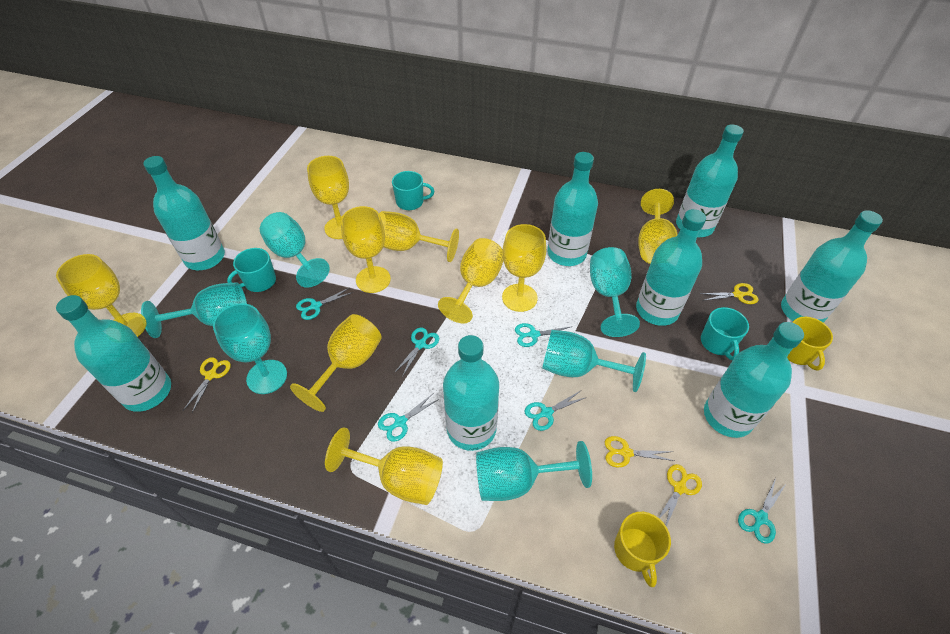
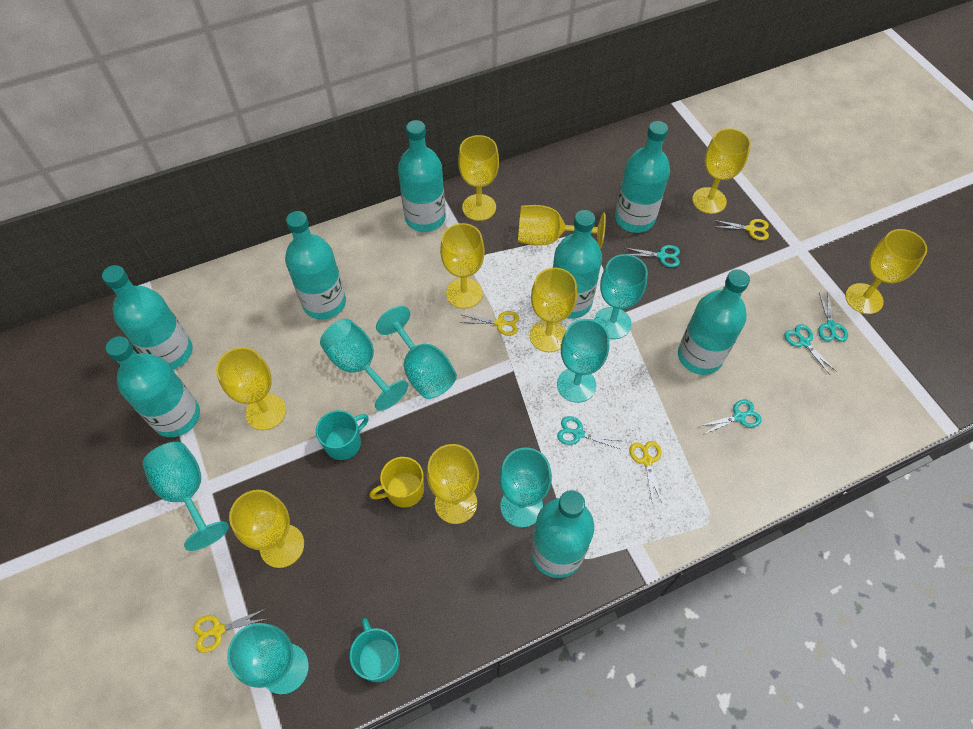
turquoise goblet: 6 -> 7
turquoise mug: 3 -> 2
turquoise scissors: 6 -> 5
yellow mug: 2 -> 1

